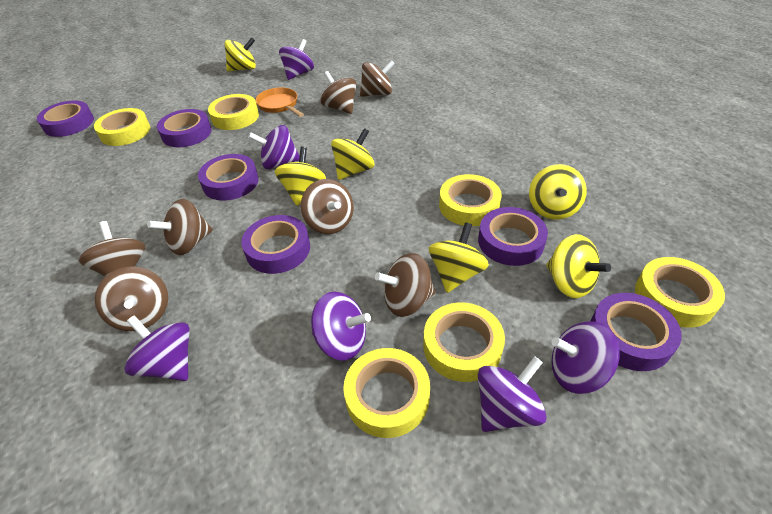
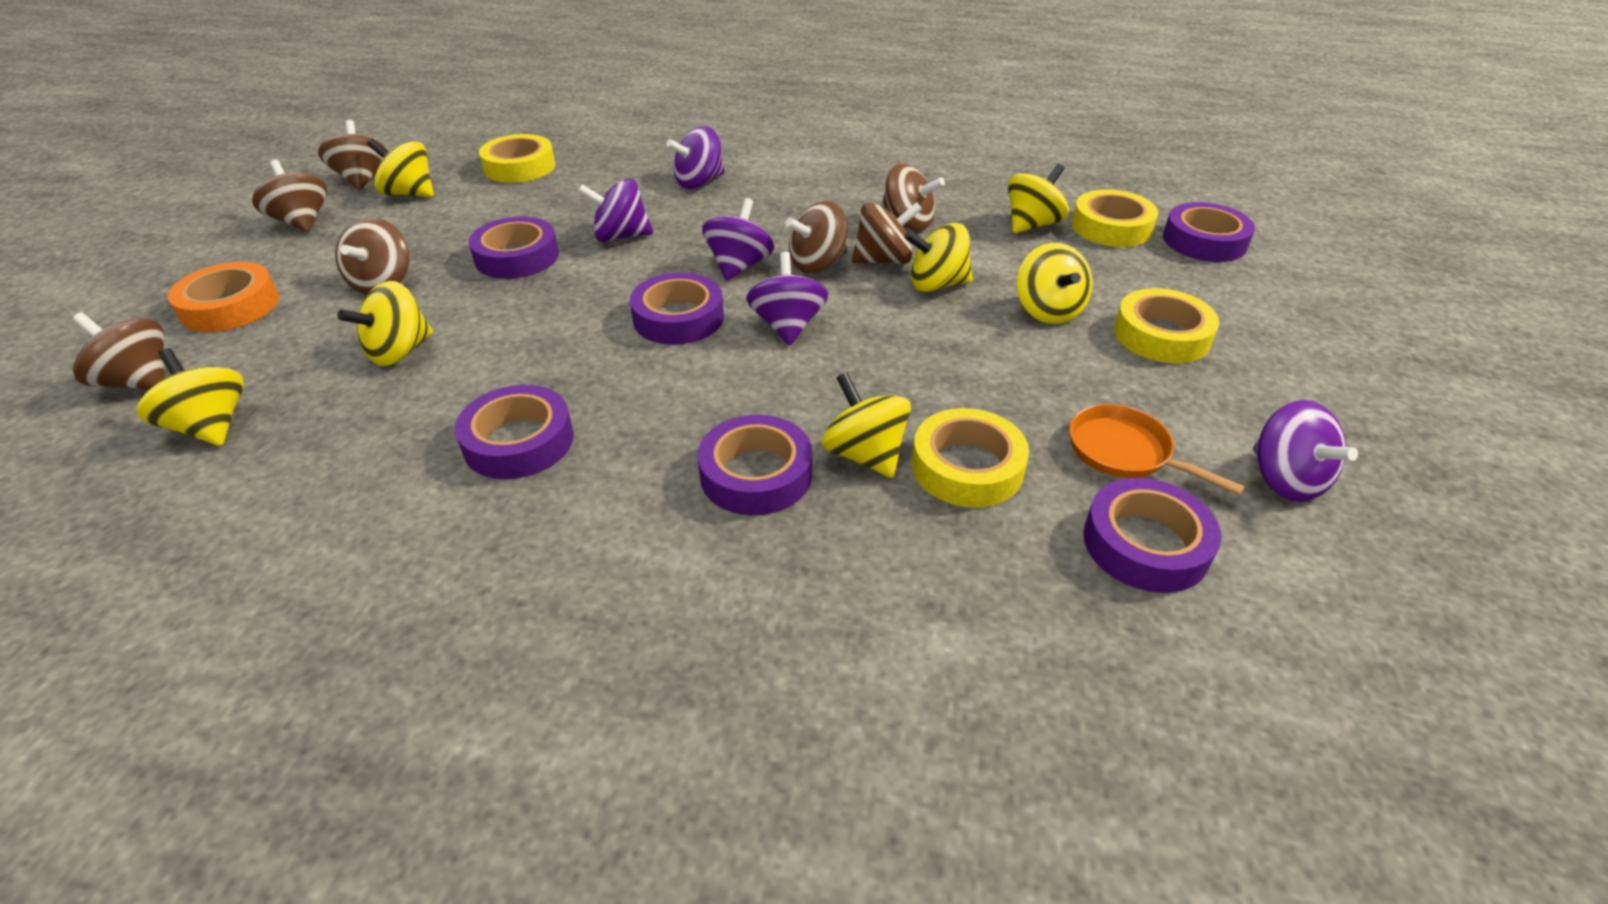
orange tape: 0 -> 1
purple spinning top: 6 -> 5
yellow spinning top: 6 -> 7
yellow tape: 6 -> 4

